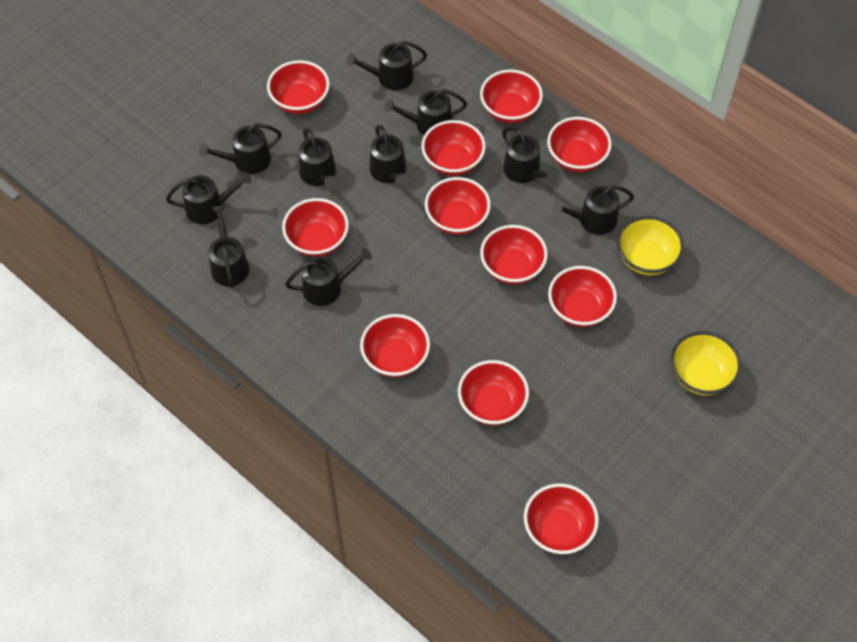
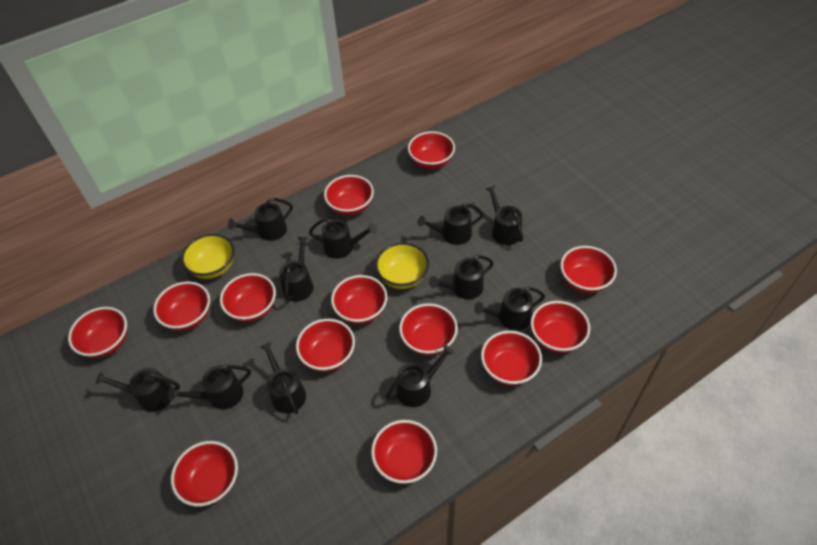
black watering can: 10 -> 11
red bowl: 11 -> 13

